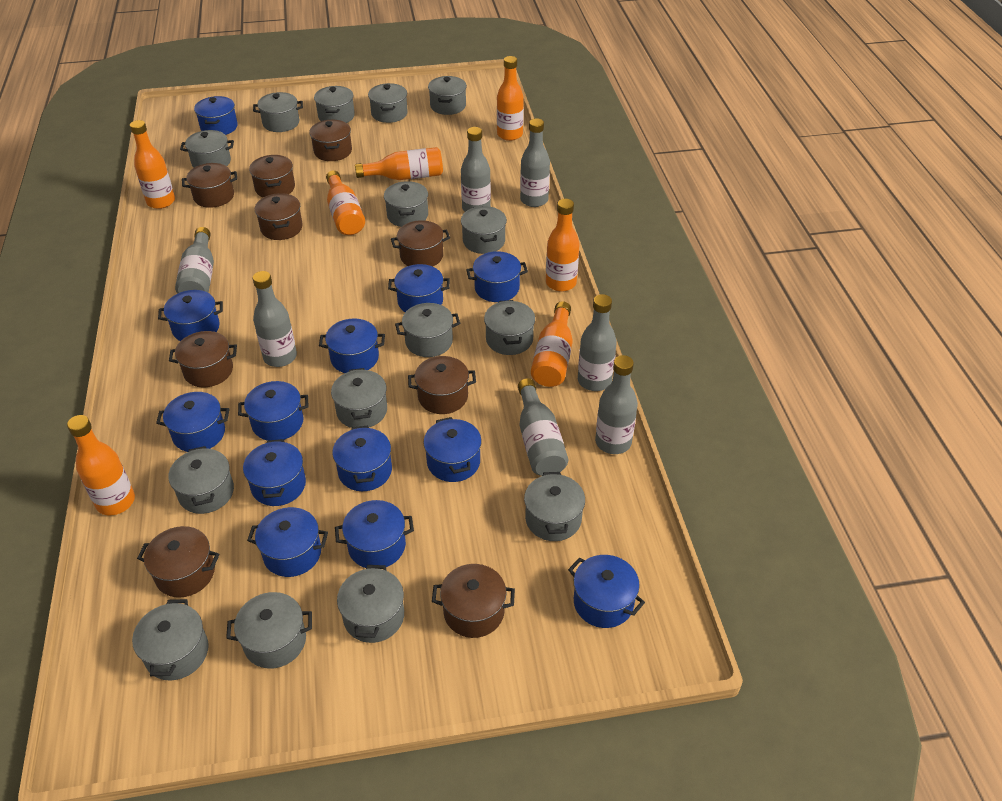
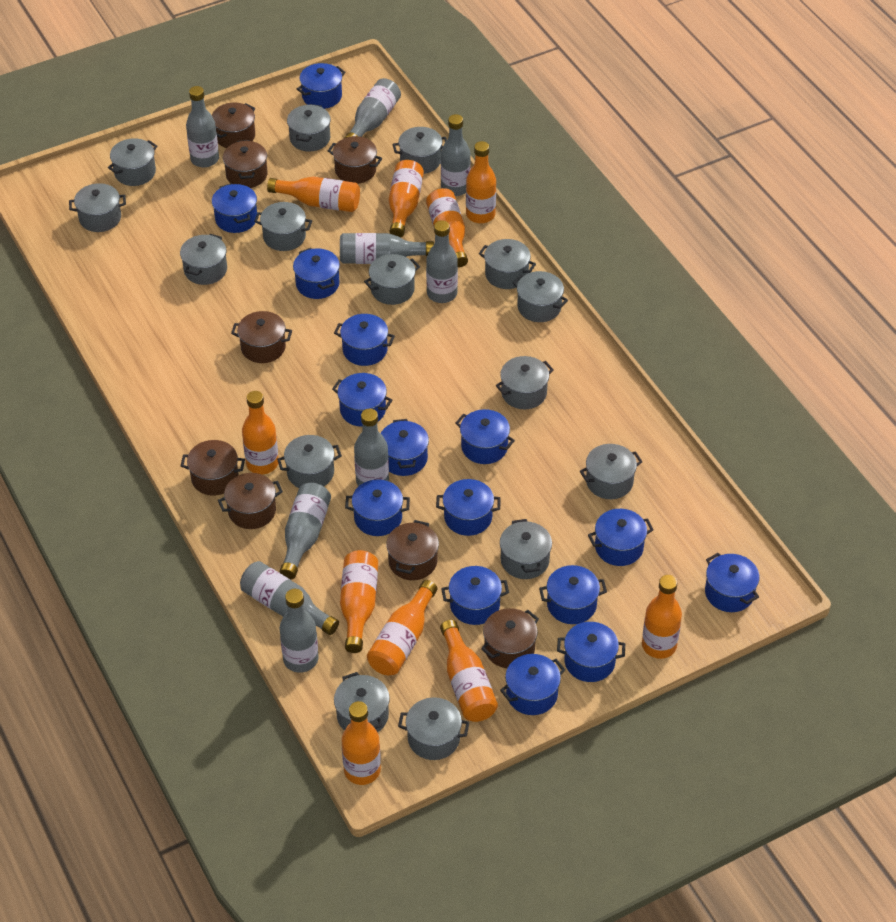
blue pot: 13 -> 15
brown pot: 9 -> 8
grey bottle: 7 -> 9
orange bottle: 7 -> 10

